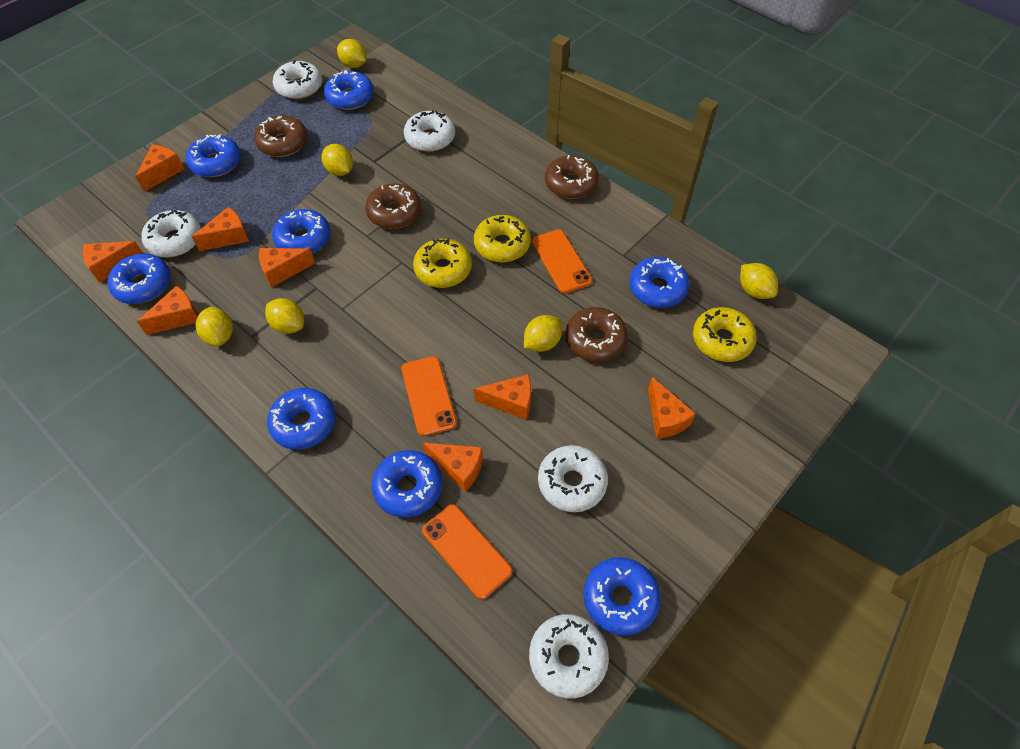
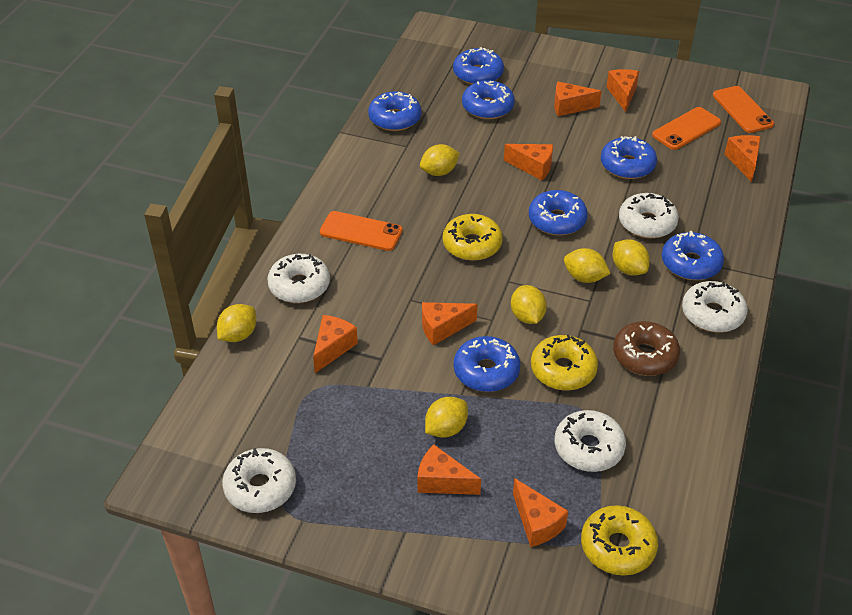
blue donut: 8 -> 7
brown donut: 4 -> 1

